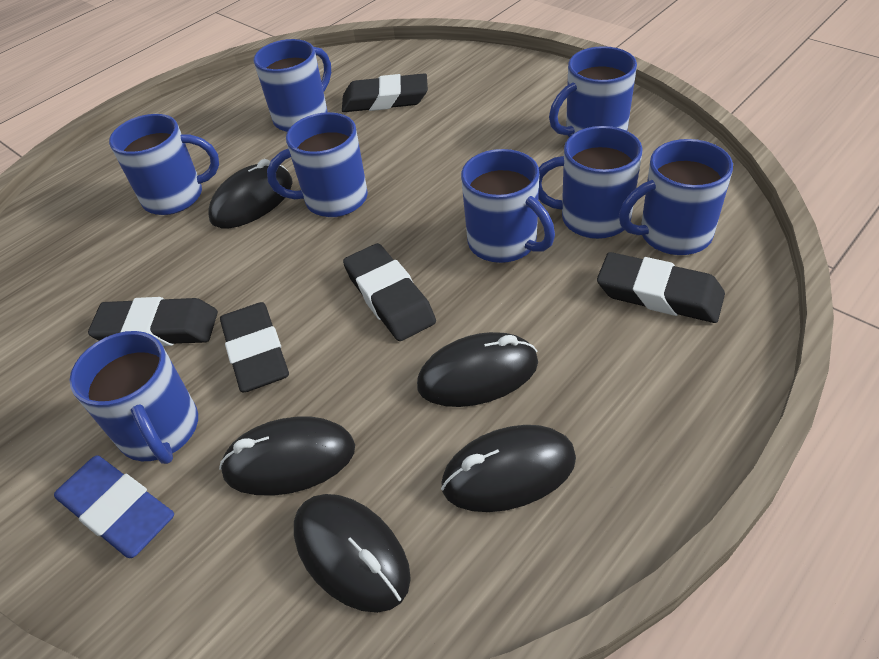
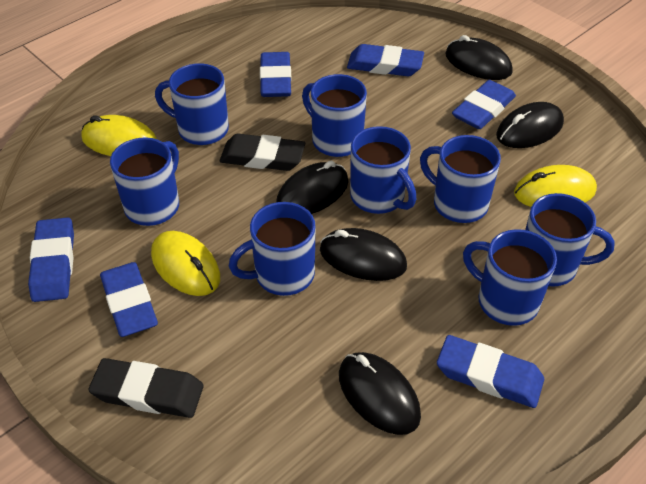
black eraser: 5 -> 2
blue eraser: 1 -> 6
yellow mouse: 0 -> 3

